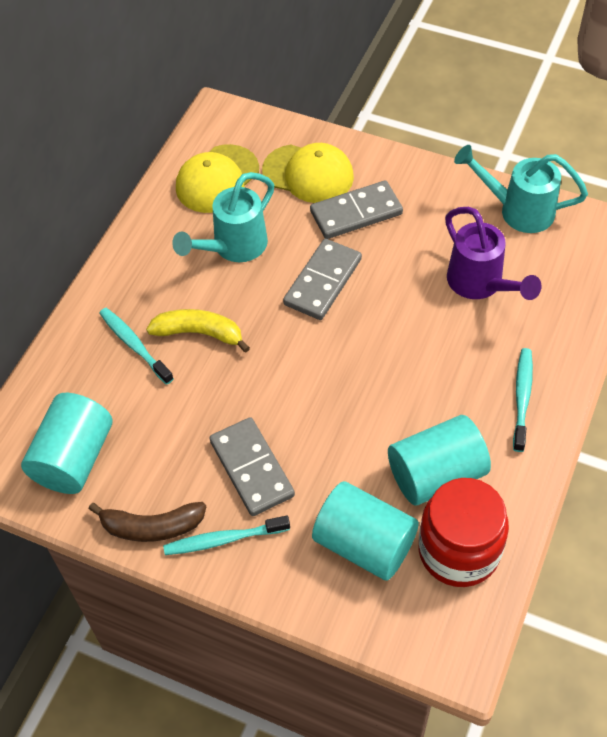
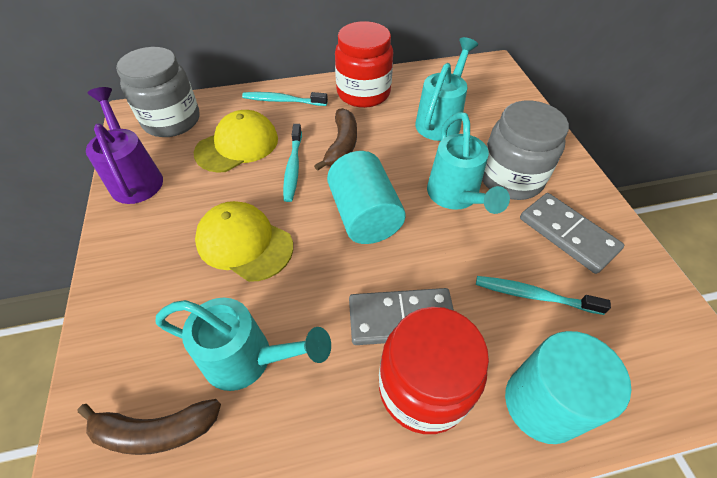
brown banana: 1 -> 2
grey domino: 3 -> 2
grey jar: 0 -> 2
red jar: 1 -> 2
turquoise cylinder: 3 -> 2
turquoise watering can: 2 -> 3
yellow banana: 1 -> 0

